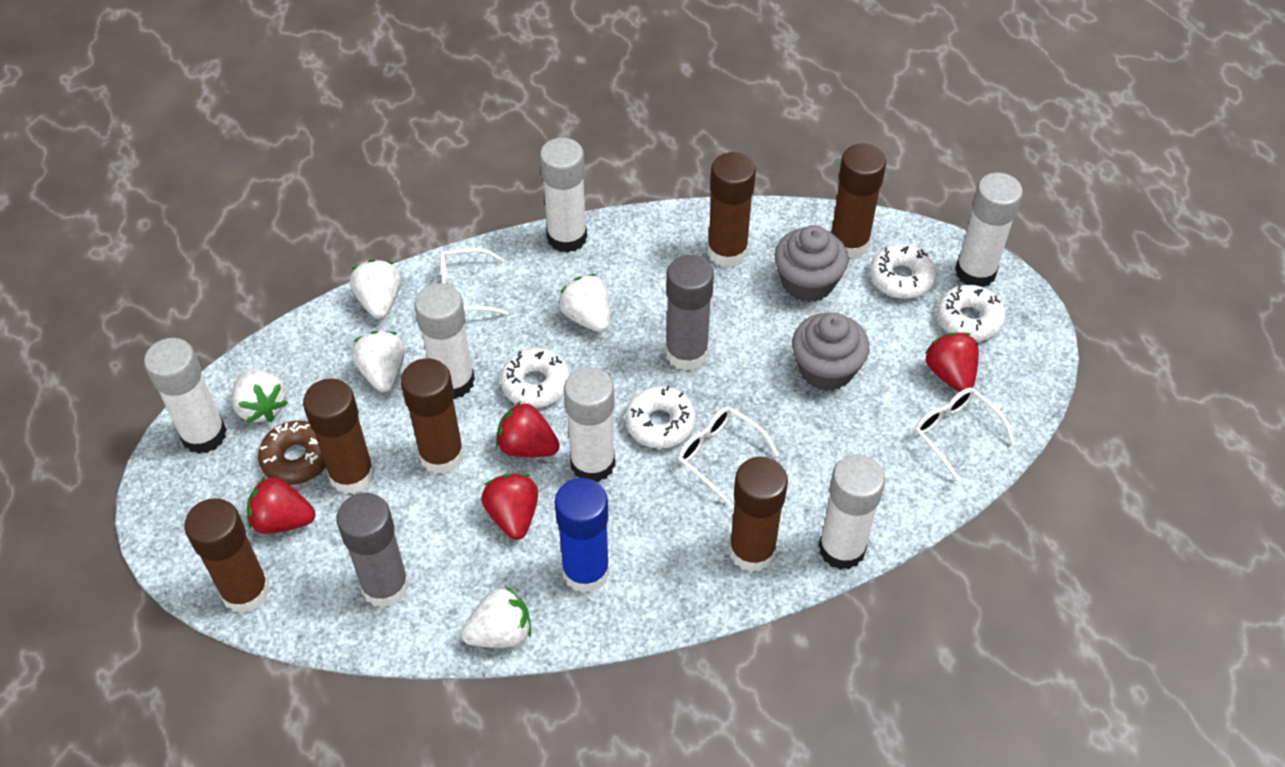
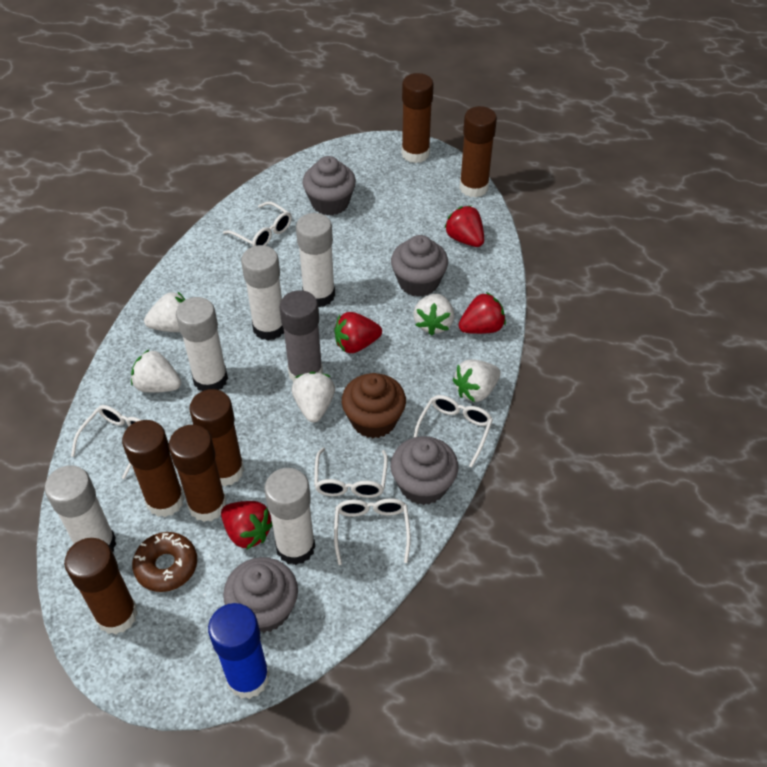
brown cupcake: 0 -> 1
grey cupcake: 2 -> 4
grey glue stick: 2 -> 1
white donut: 4 -> 0
white glasses: 3 -> 5
white glue stick: 6 -> 5

